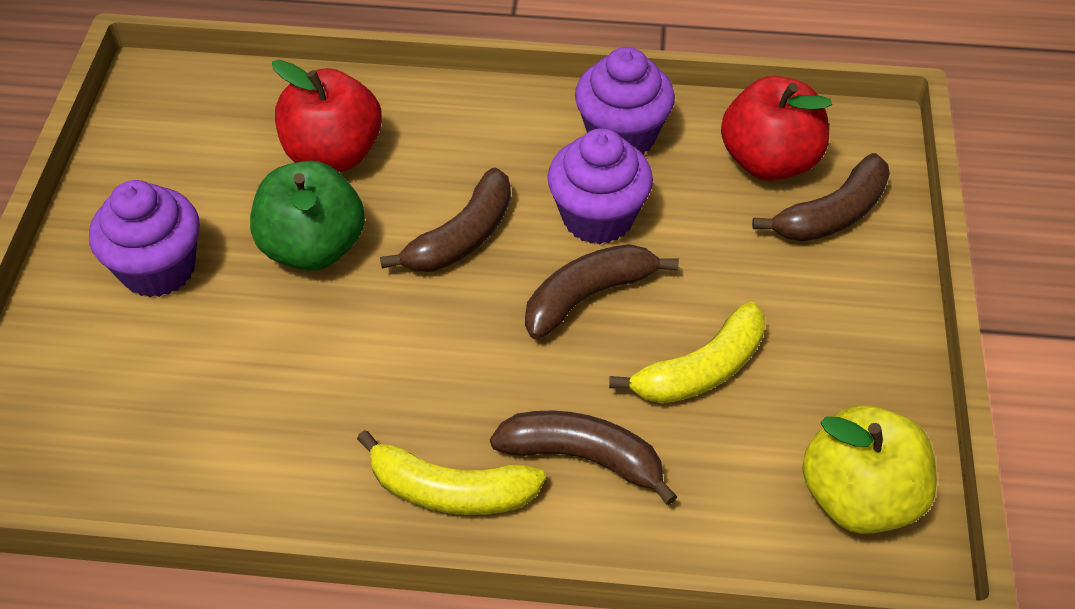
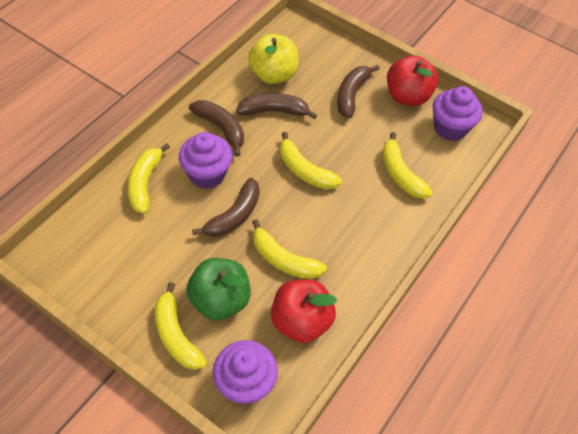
yellow banana: 2 -> 5

